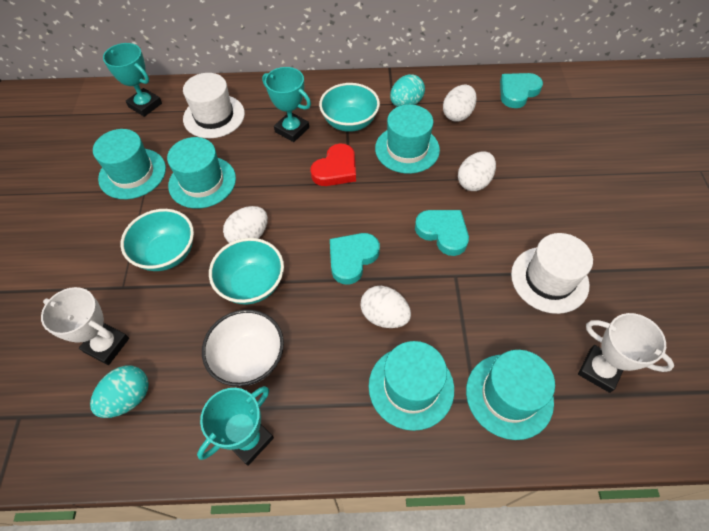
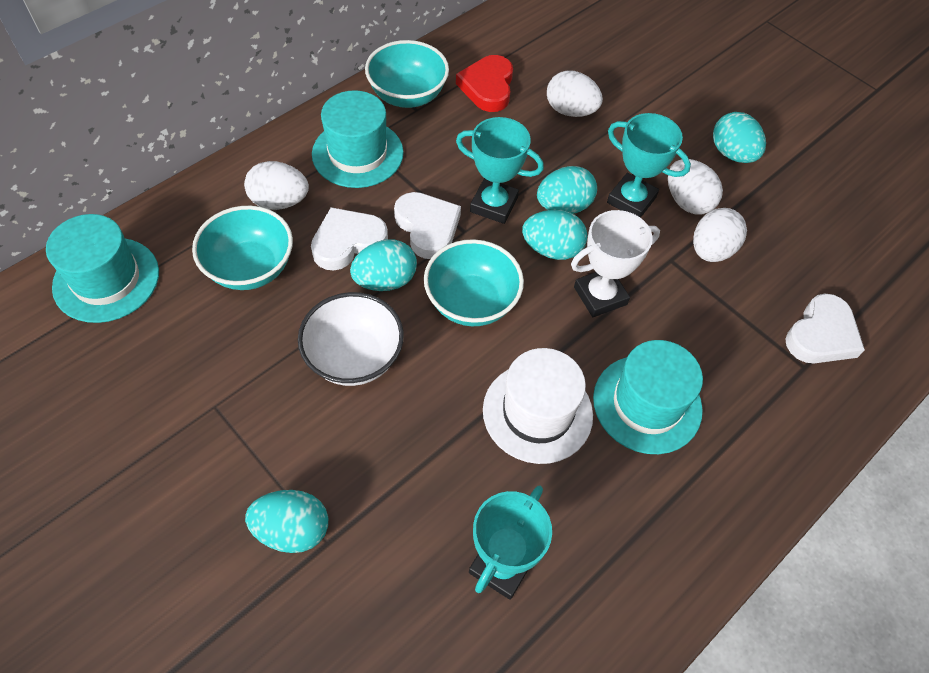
turquoise egg: 2 -> 5
turquoise hat: 5 -> 3
turquoise heart: 3 -> 0
white hat: 2 -> 1
white heart: 0 -> 3
white trophy: 2 -> 1

